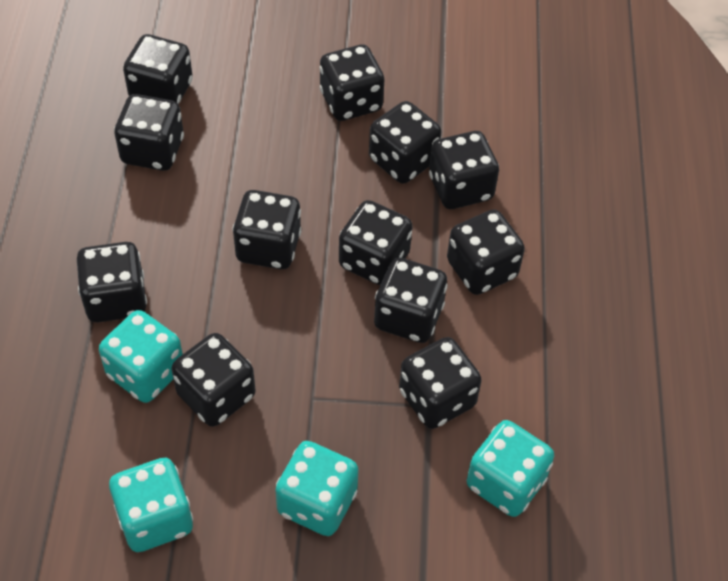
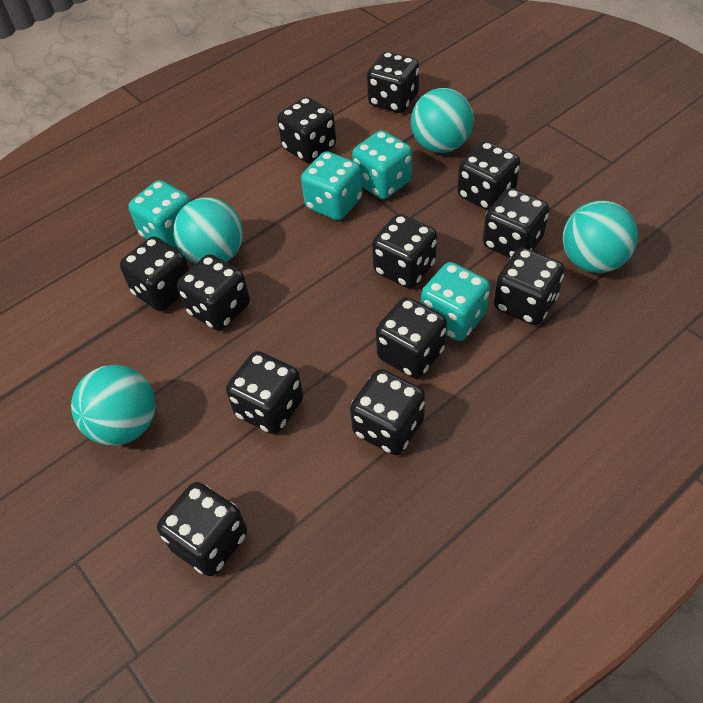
turquoise ball: 0 -> 4

